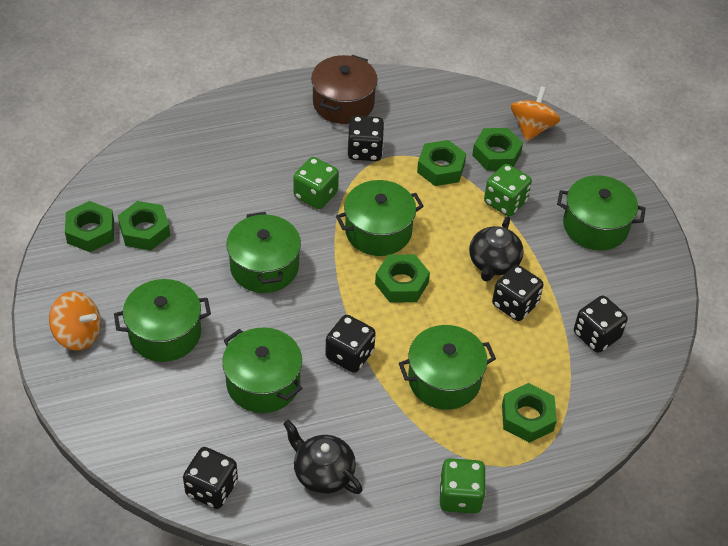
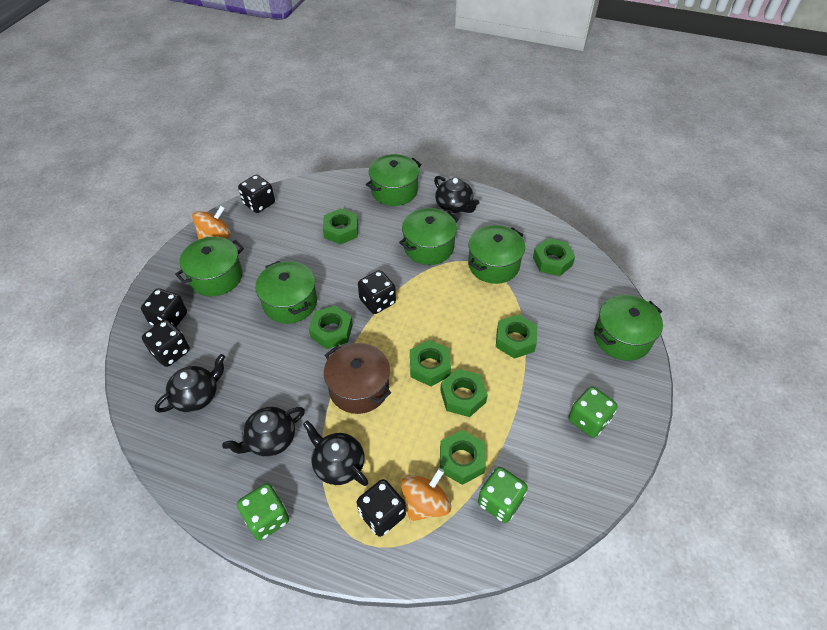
black teapot: 2 -> 4
green nut: 6 -> 7

